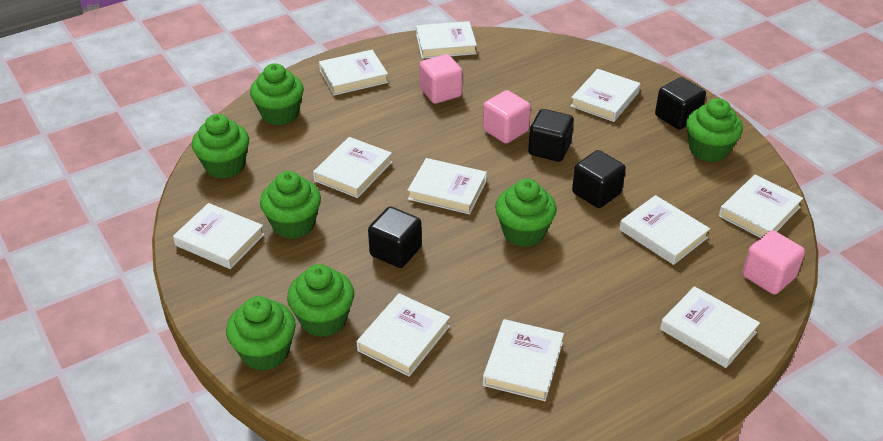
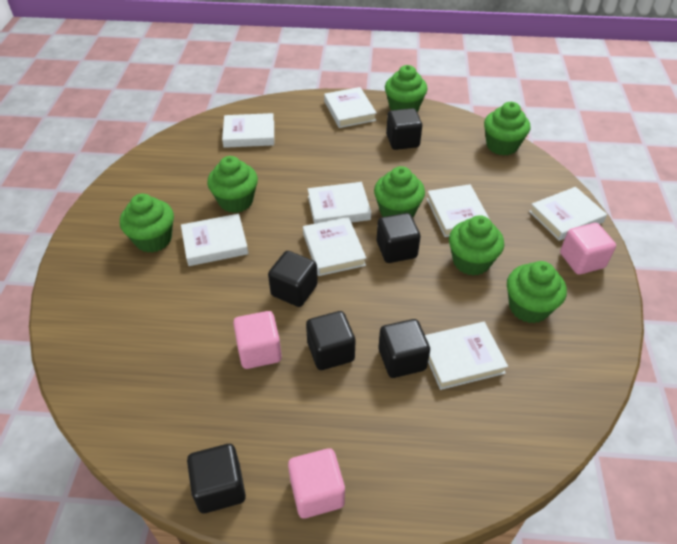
black cube: 4 -> 6
white book: 11 -> 8

